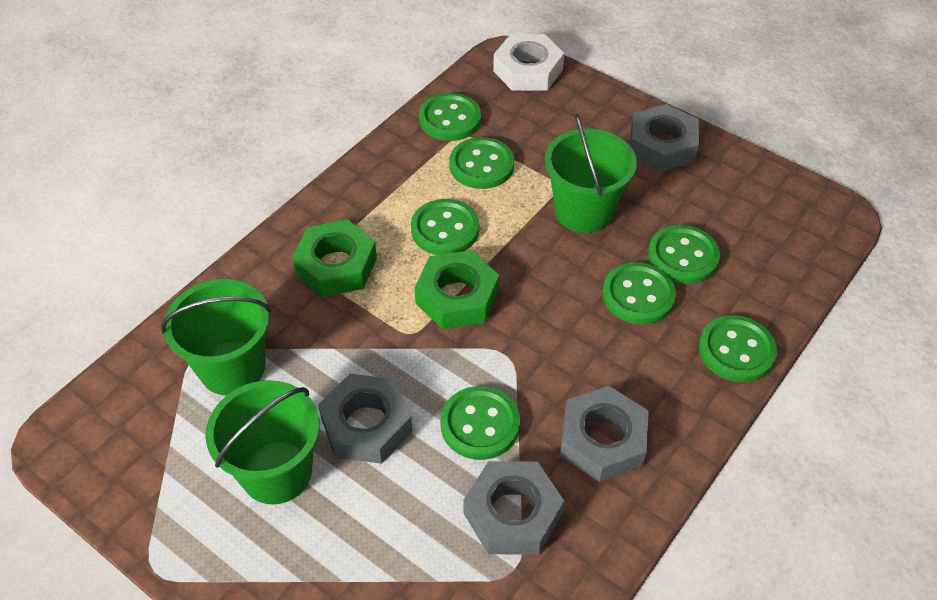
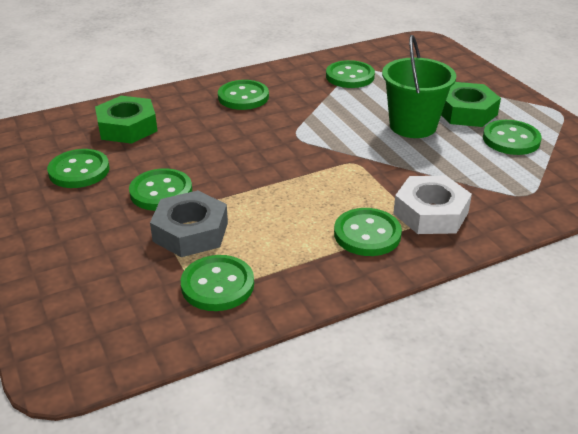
green bucket: 3 -> 1
grey nut: 4 -> 1

